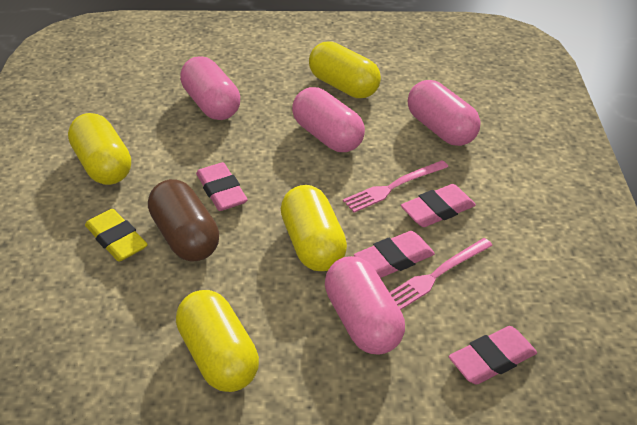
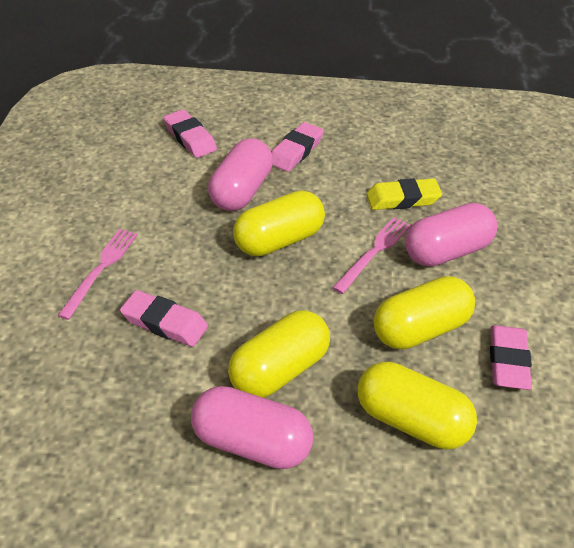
brown capsule: 1 -> 0
pink capsule: 4 -> 3

